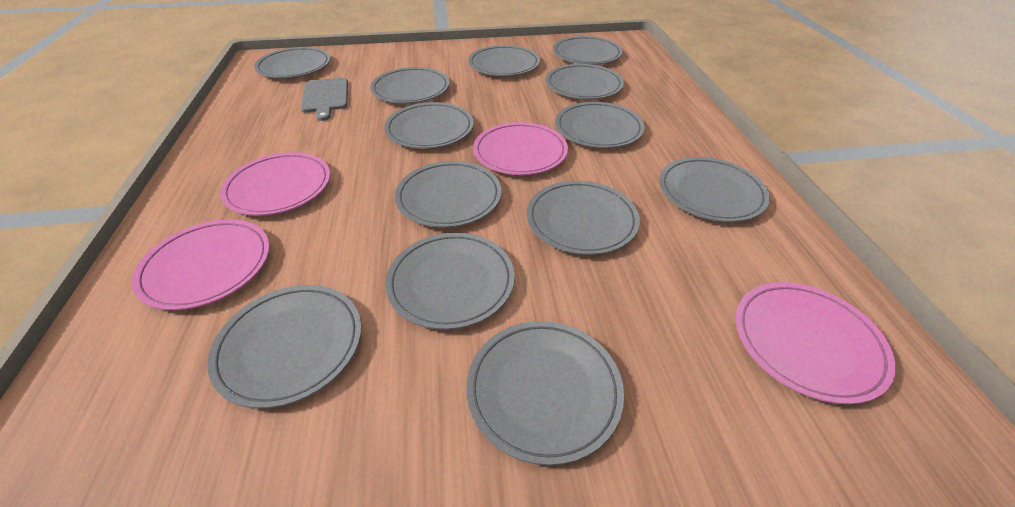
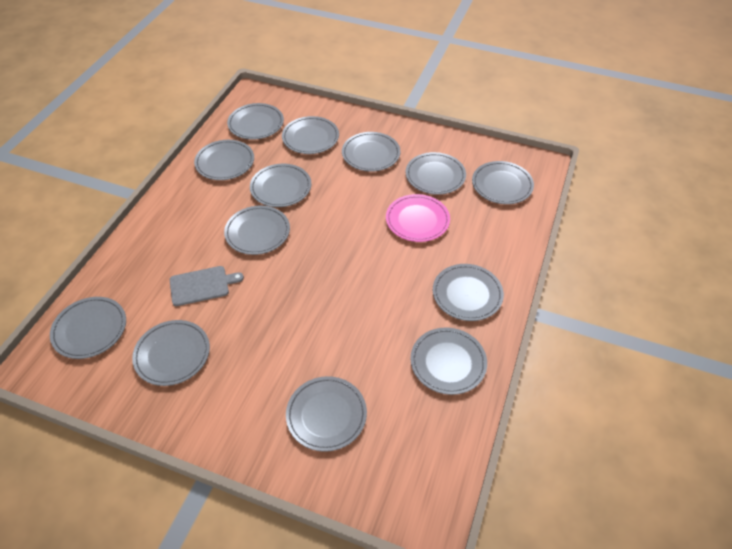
pink plate: 4 -> 1

